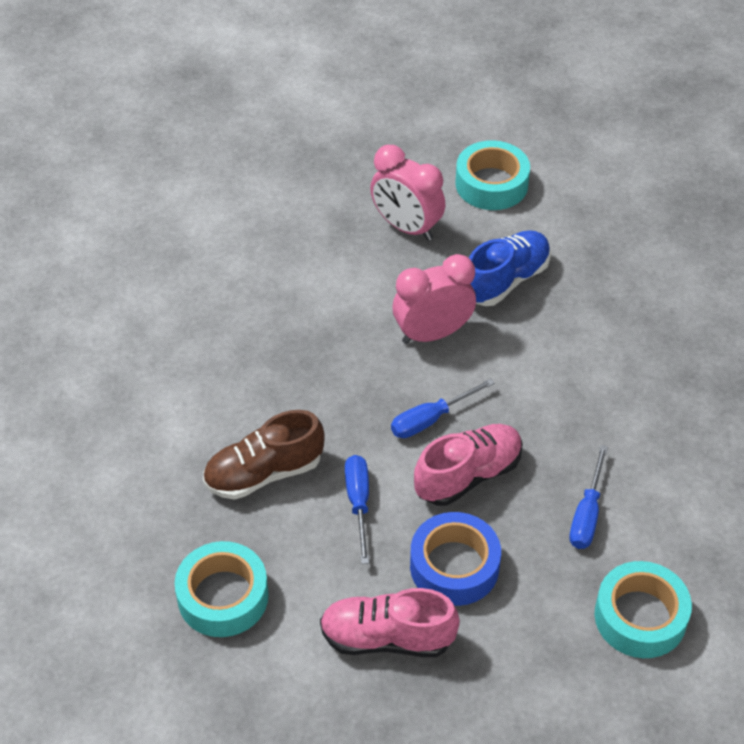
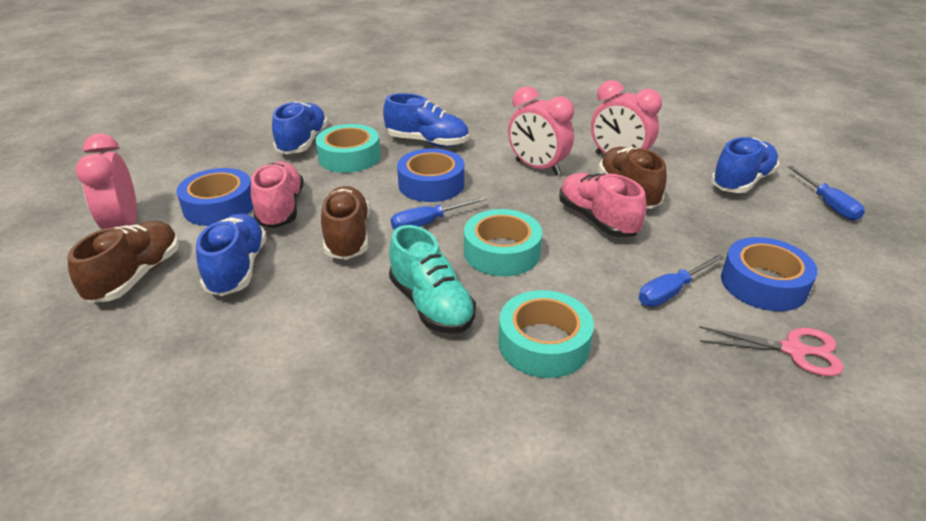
blue shoe: 1 -> 4
blue tape: 1 -> 3
brown shoe: 1 -> 3
pink clock: 2 -> 3
pink scissors: 0 -> 1
turquoise shoe: 0 -> 1

